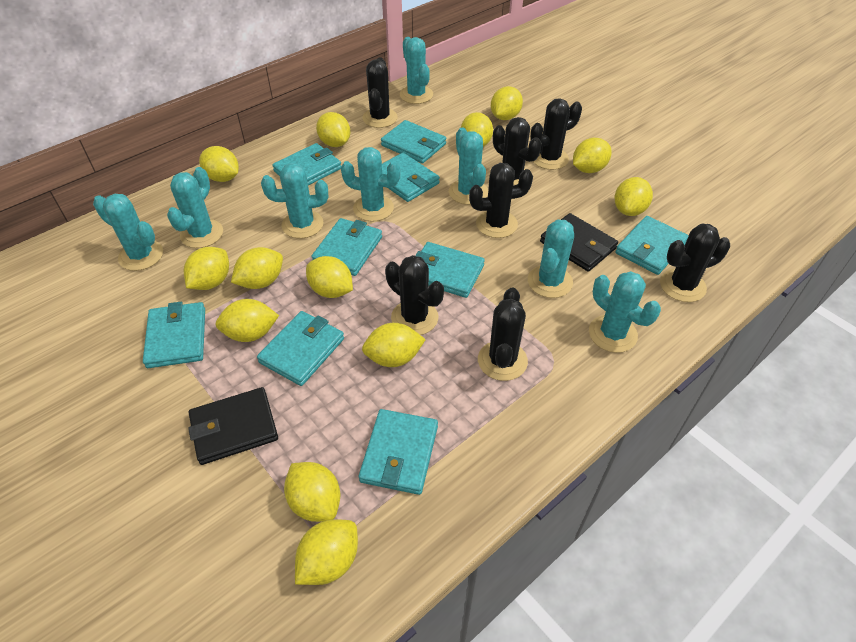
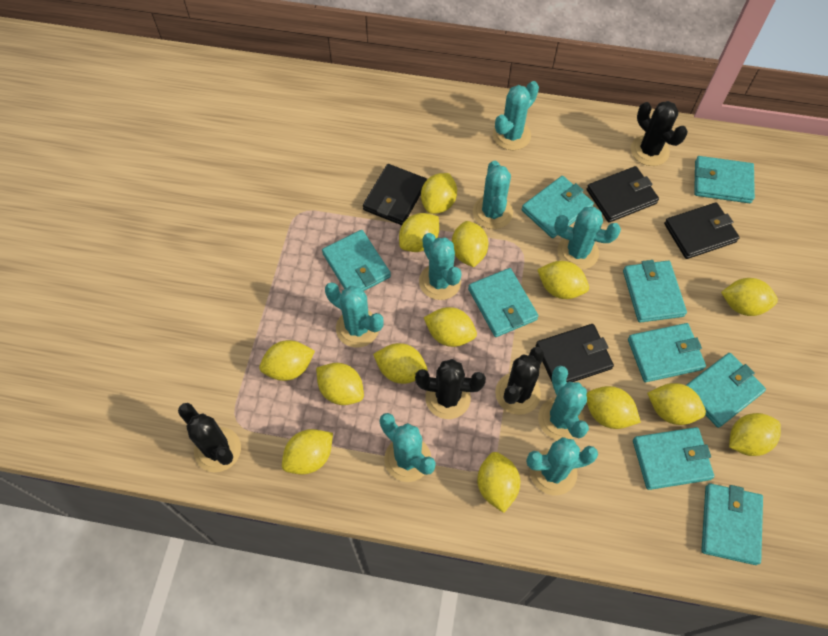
black cactus: 7 -> 4
black wallet: 2 -> 4
yellow lemon: 13 -> 14

